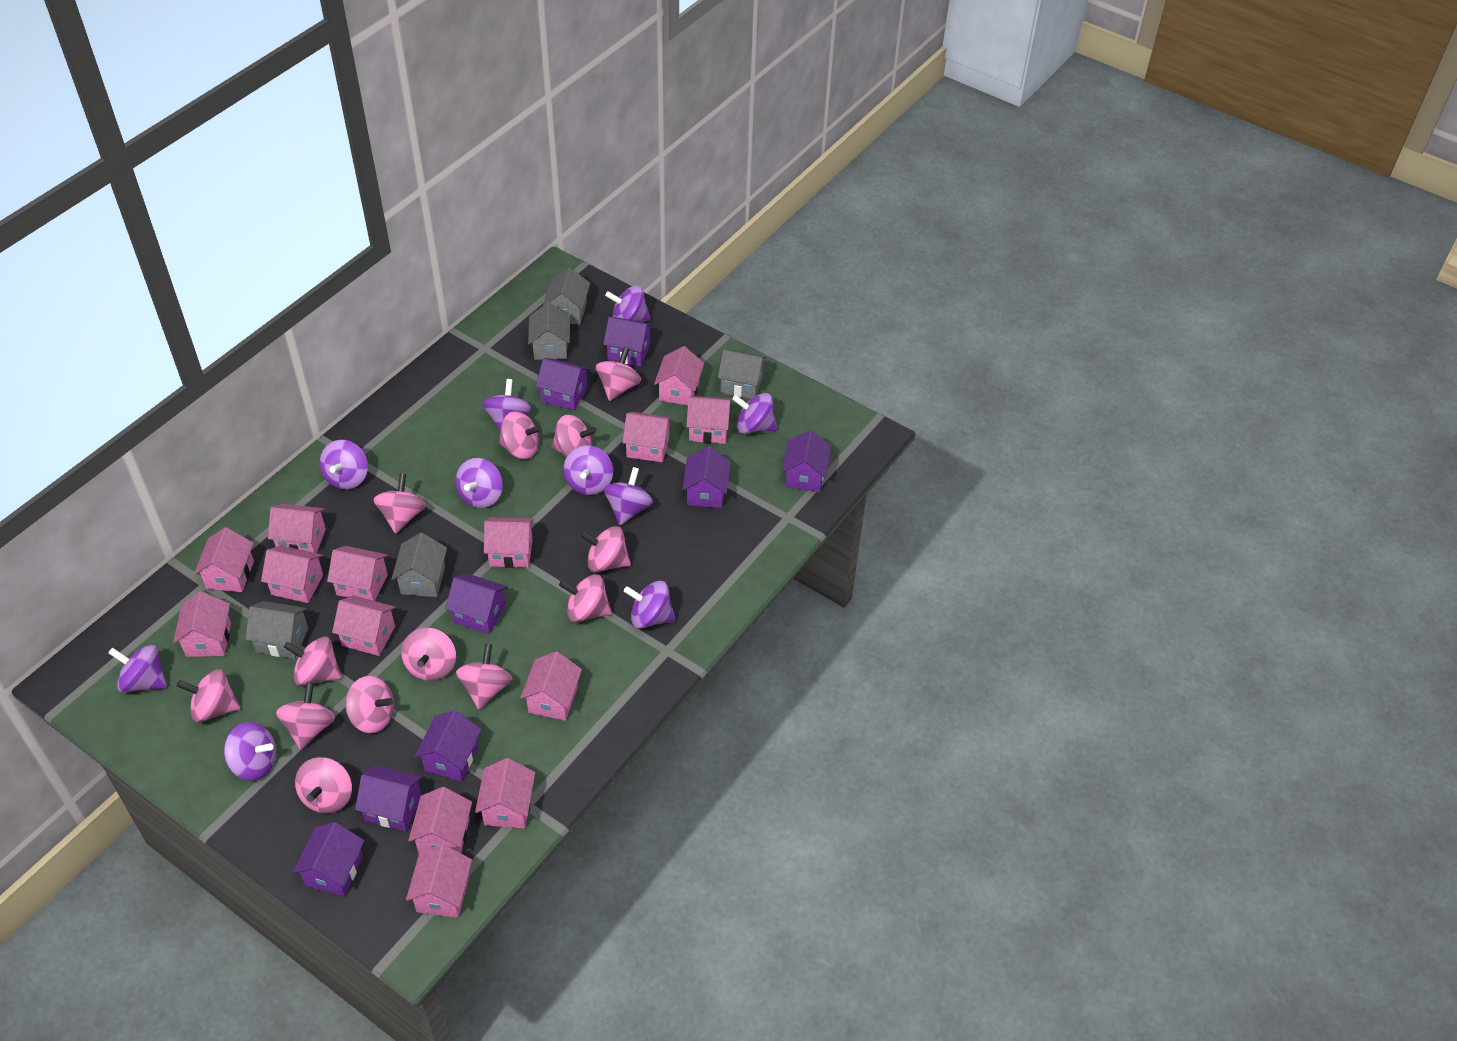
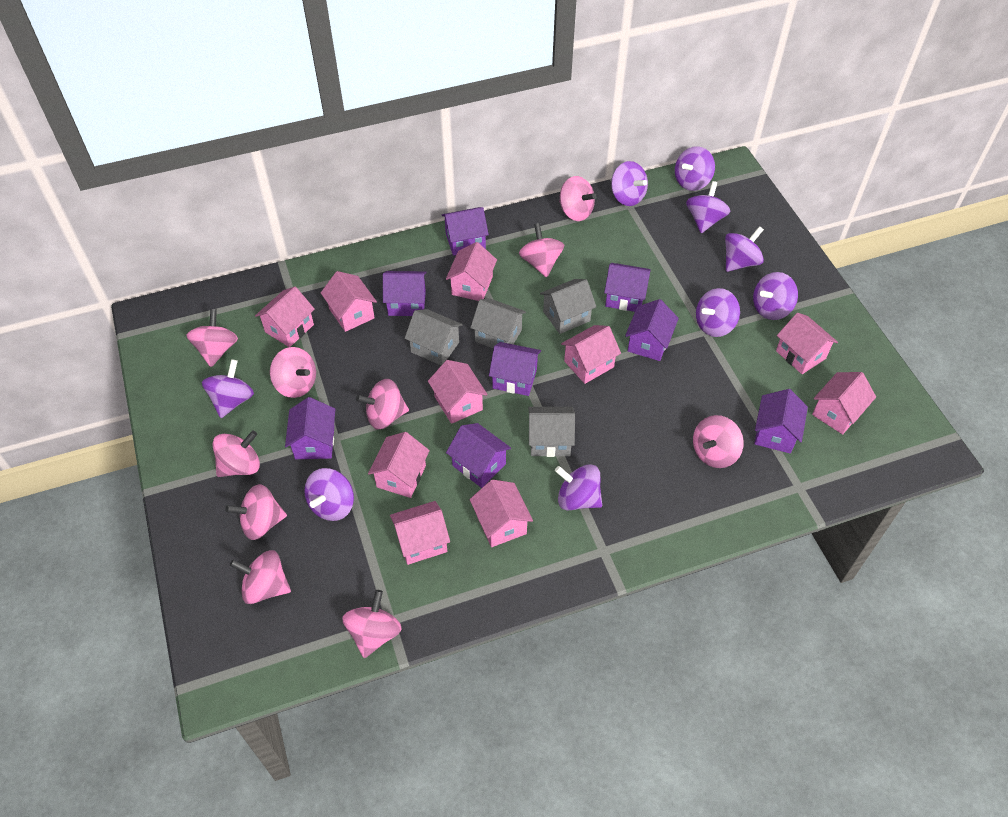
grey house: 5 -> 4
pink house: 14 -> 10
pink spinning top: 13 -> 10
purple spinning top: 10 -> 9

